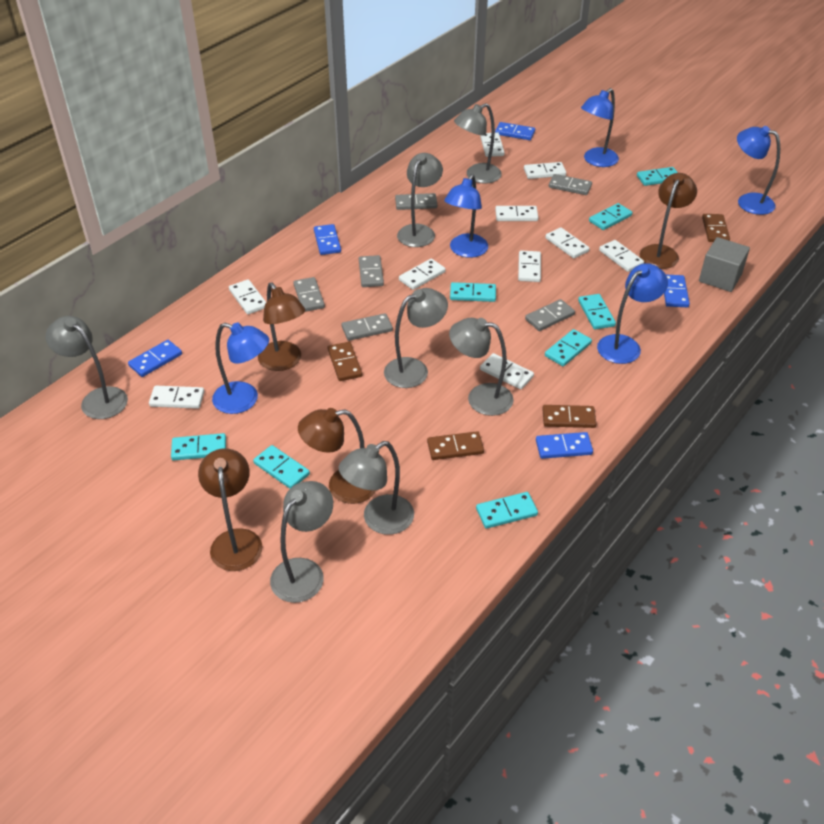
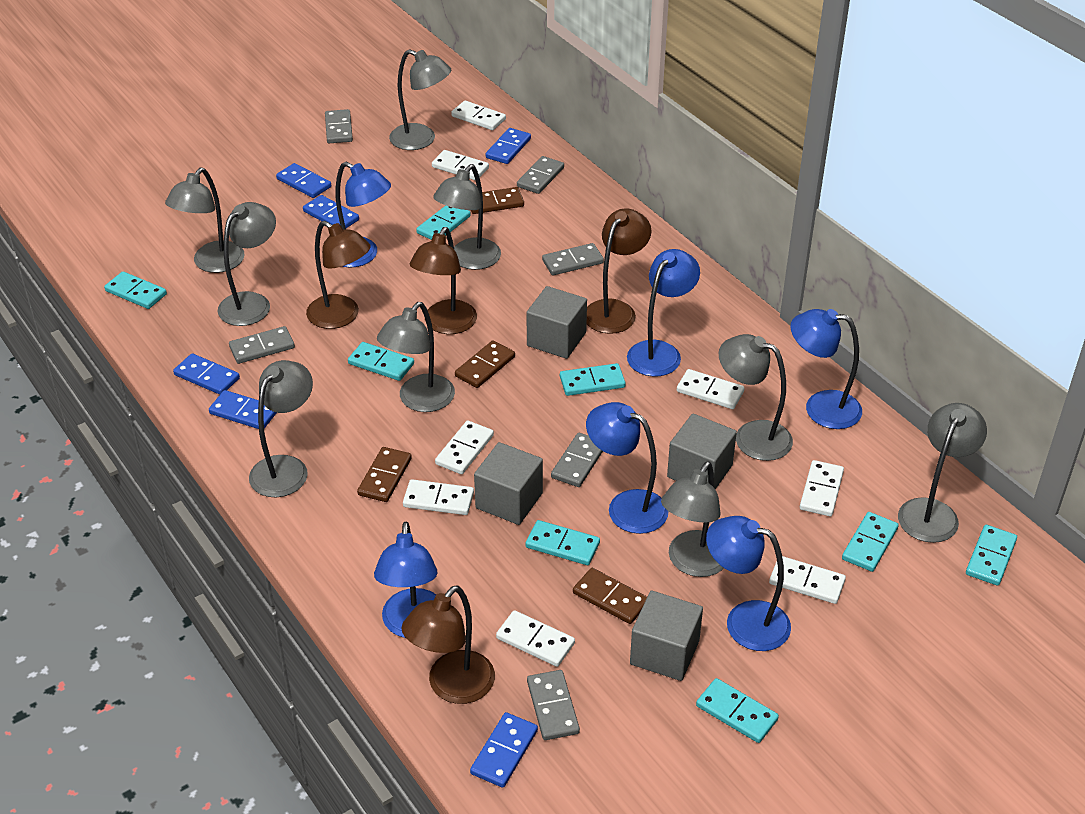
blue domino: 5 -> 6
blue lamp: 5 -> 6
grey cube: 1 -> 4
grey lamp: 7 -> 9
white domino: 10 -> 8

